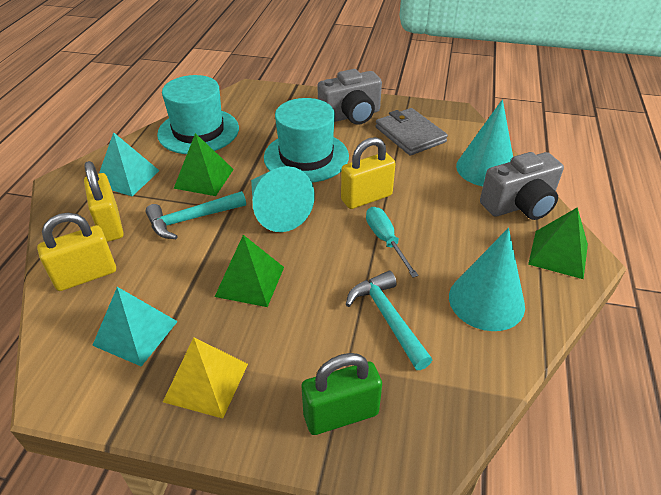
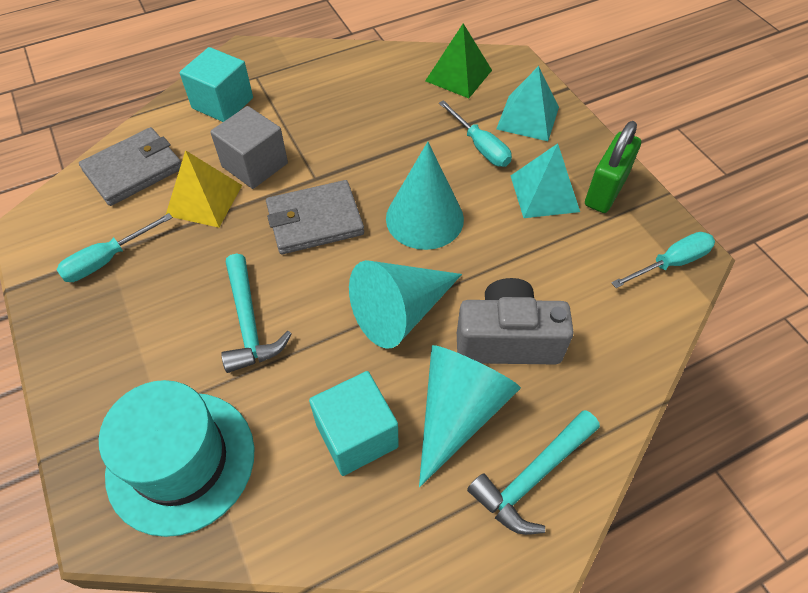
green pyramid: 3 -> 1
grey camera: 2 -> 1
grey cube: 0 -> 1
grey wallet: 1 -> 2
turquoise cube: 0 -> 2
turquoise hat: 2 -> 1
turquoise screwdriver: 1 -> 3
yellow padlock: 3 -> 0

